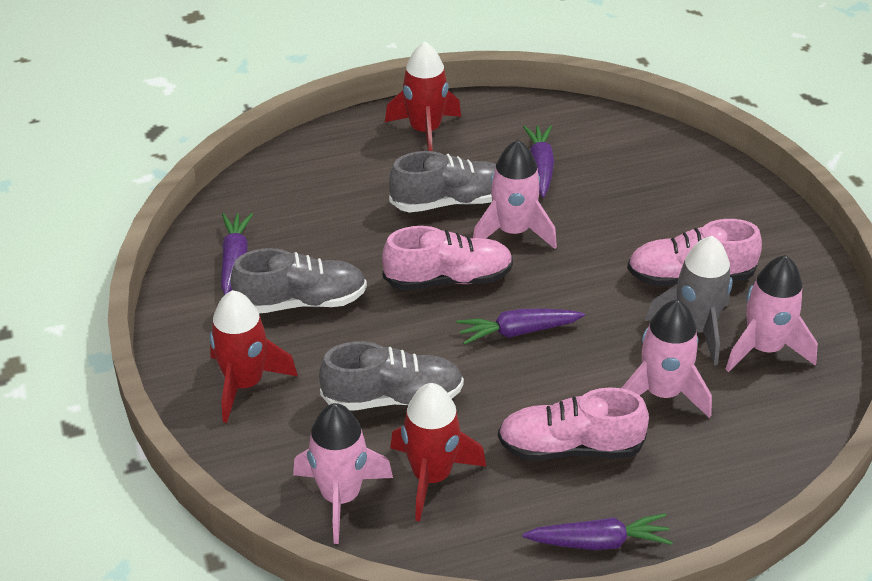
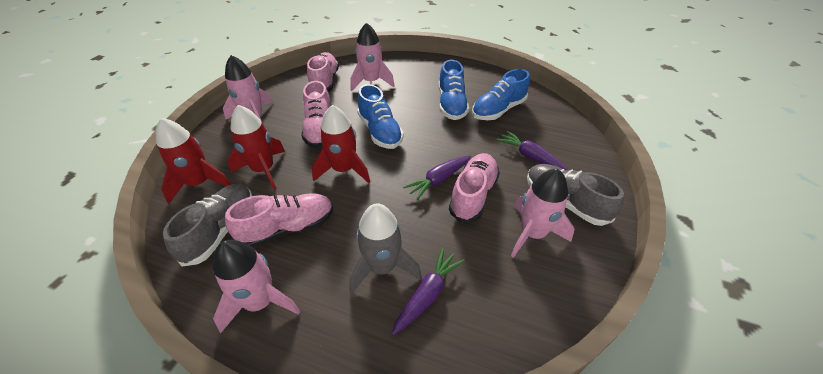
blue shoe: 0 -> 3
grey shoe: 3 -> 2
pink shoe: 3 -> 4
purple carrot: 4 -> 3

